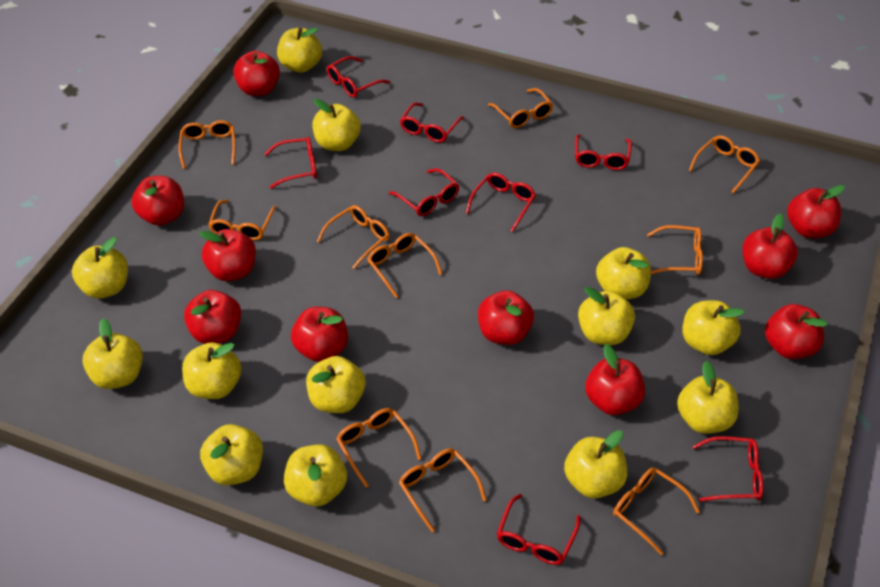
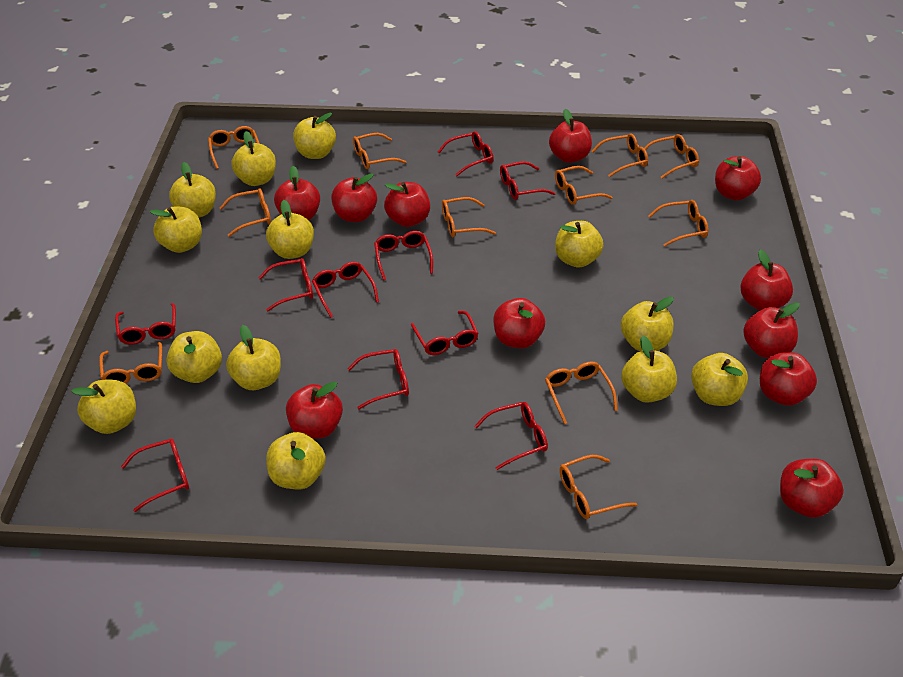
orange glasses: 10 -> 11
red apple: 10 -> 11
red glasses: 8 -> 10

